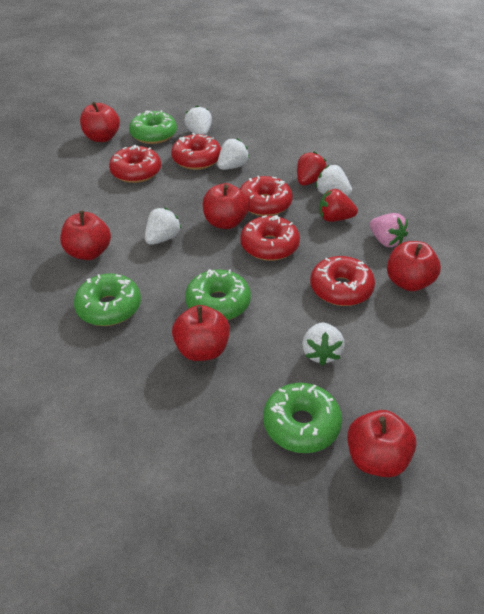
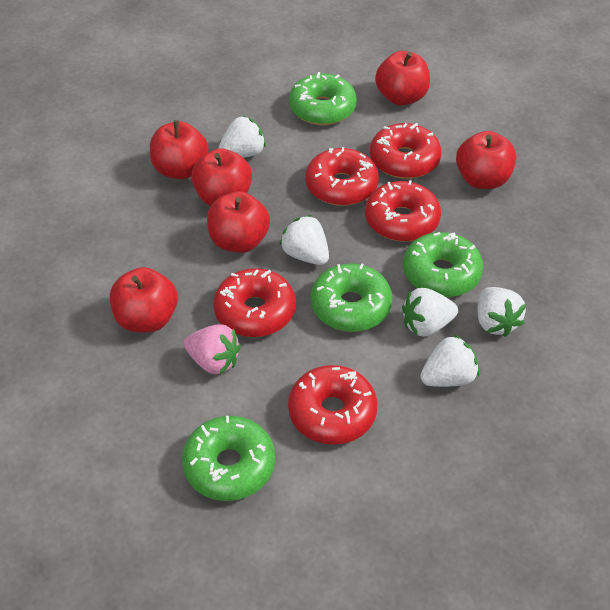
red strawberry: 2 -> 0

